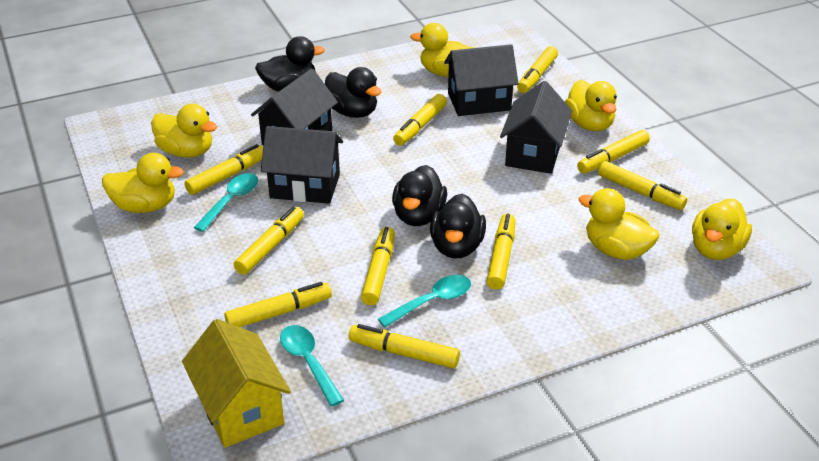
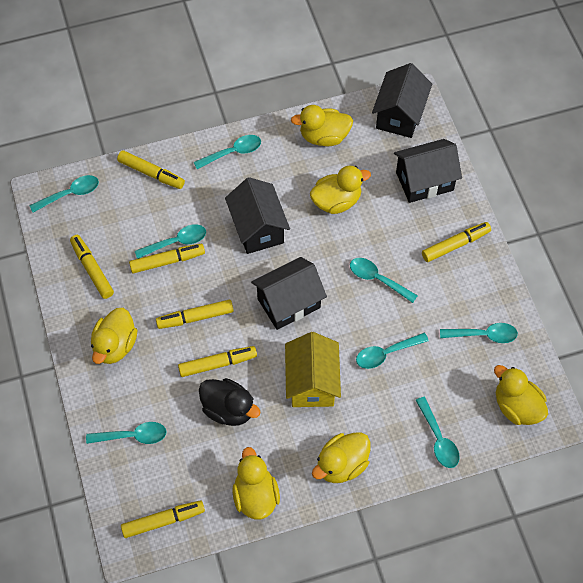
black duck: 4 -> 1
turquoise spoon: 3 -> 8
yellow marker: 10 -> 7

